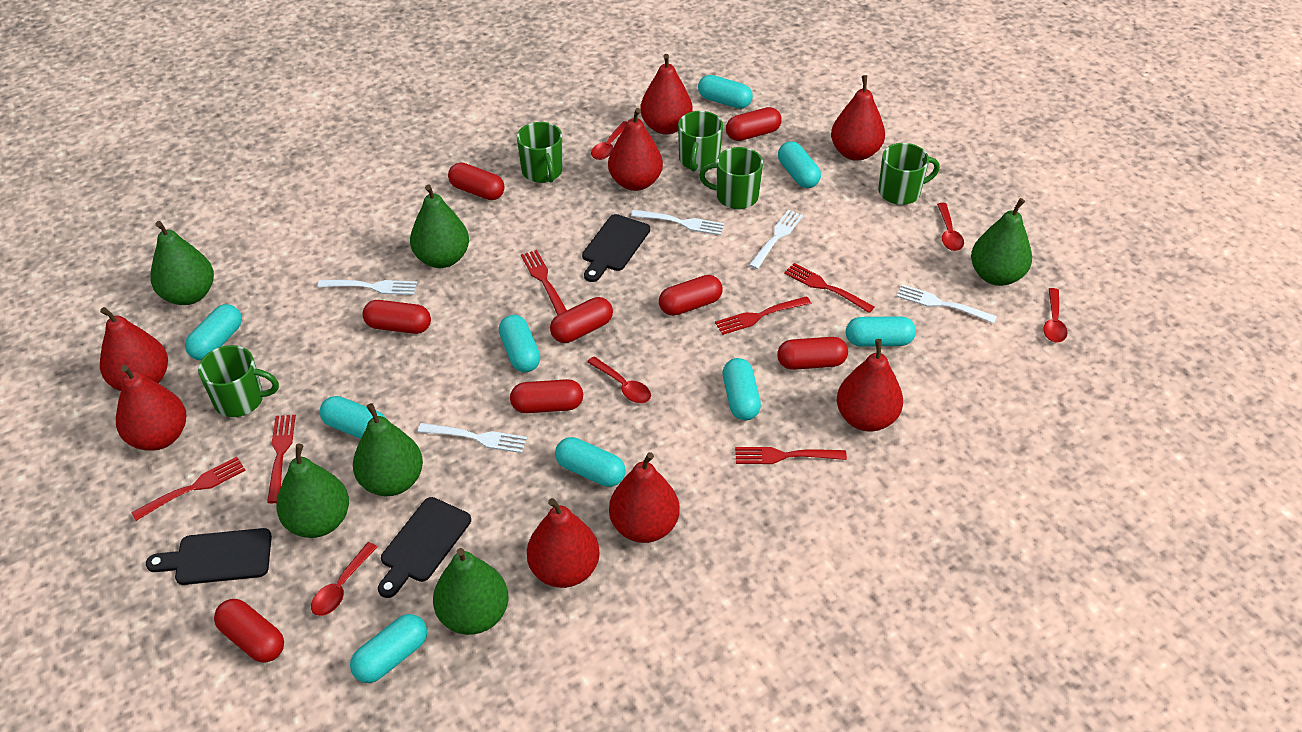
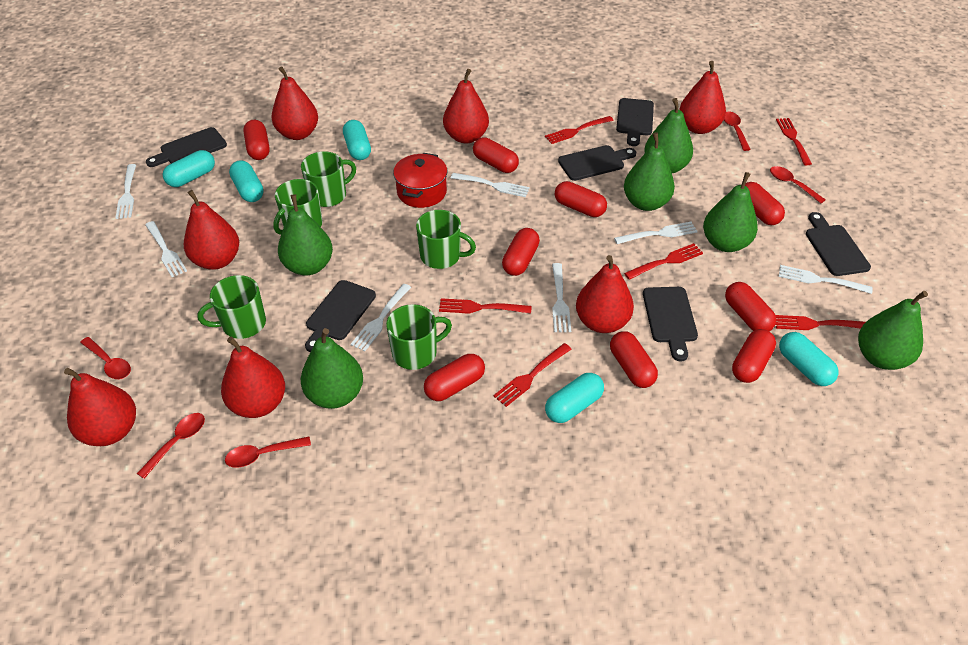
black cutting board: 3 -> 6
red capsule: 8 -> 9
red pear: 8 -> 7
red pot: 0 -> 1
turquoise capsule: 9 -> 5
white fork: 5 -> 7

